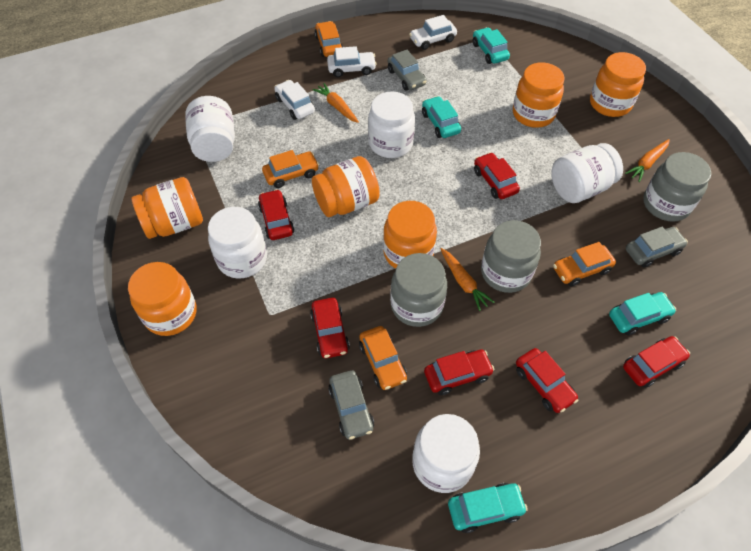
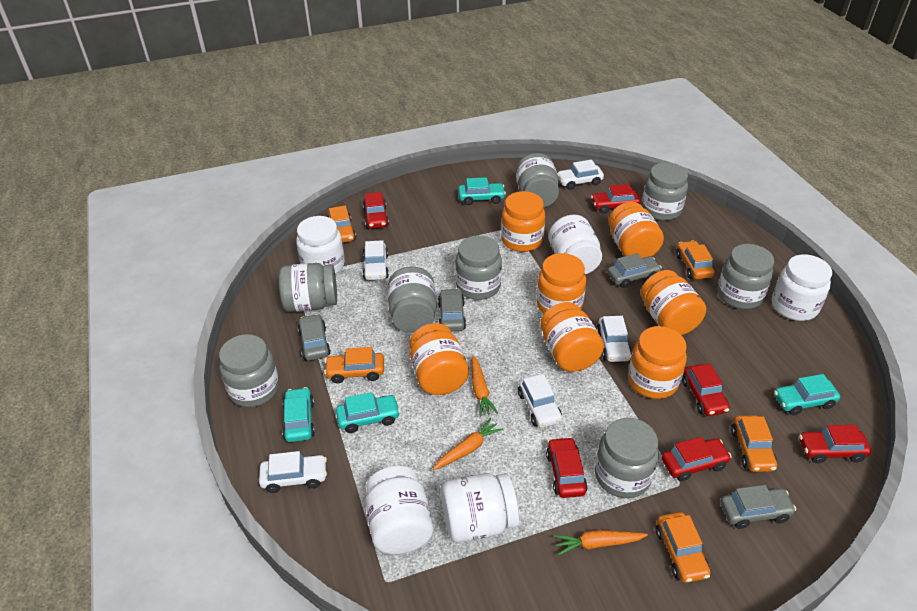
grey car: 3 -> 4
grey jar: 3 -> 8
orange car: 4 -> 5
orange jar: 6 -> 7
white car: 3 -> 5

